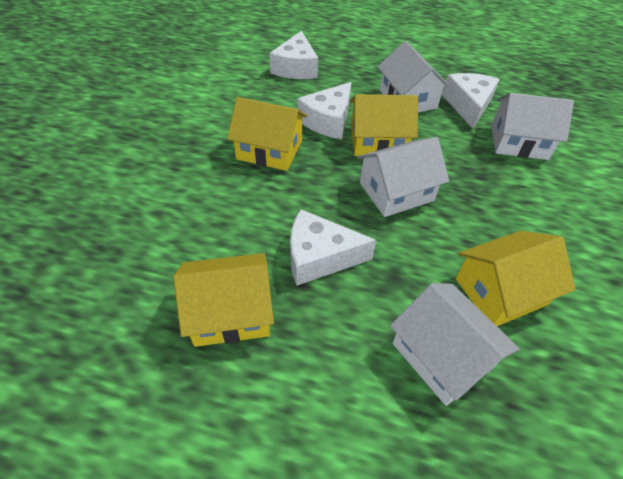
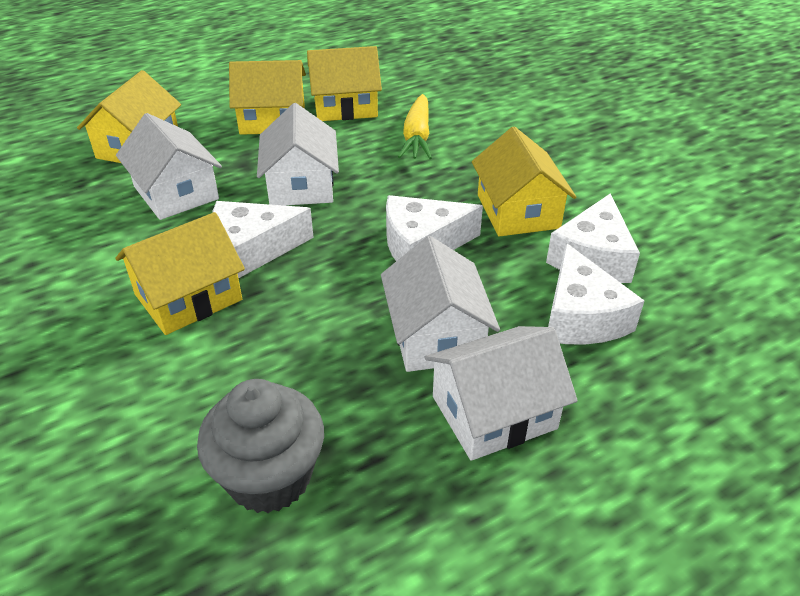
grey cupcake: 0 -> 1
yellow carrot: 0 -> 1
yellow house: 4 -> 5

